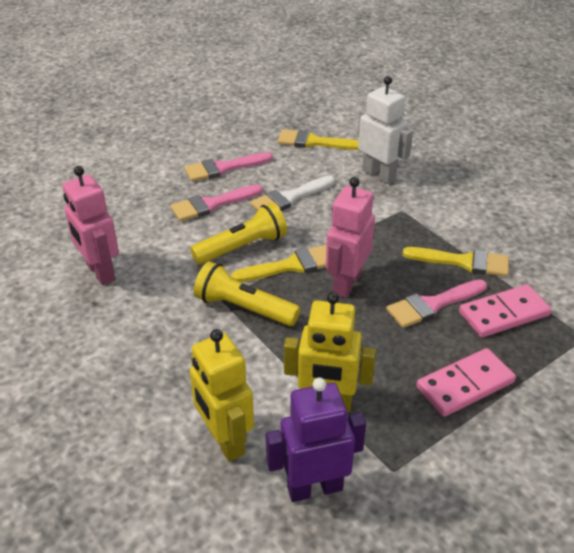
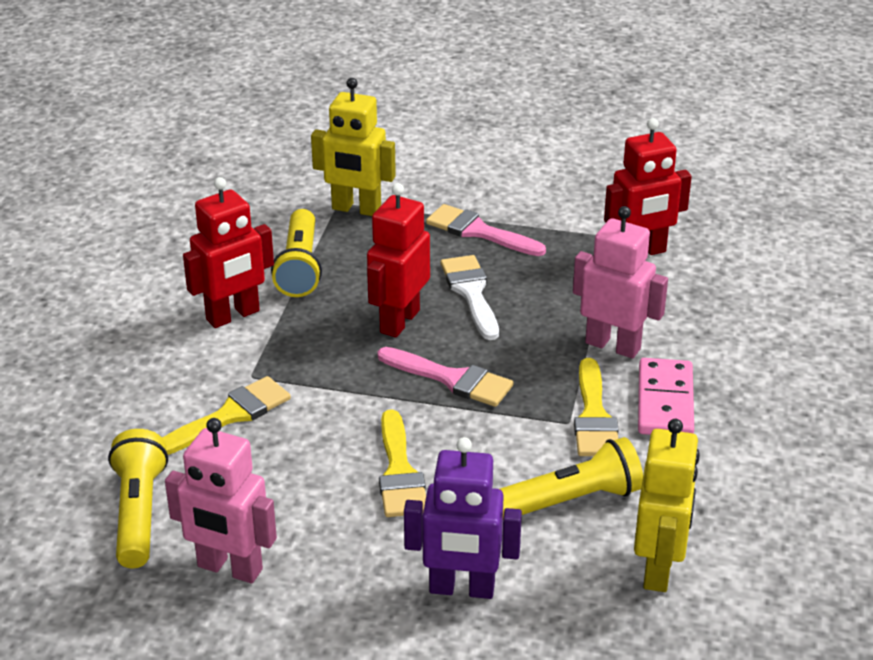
pink brush: 3 -> 2
pink domino: 2 -> 1
red robot: 0 -> 3
white robot: 1 -> 0
yellow flashlight: 2 -> 3

